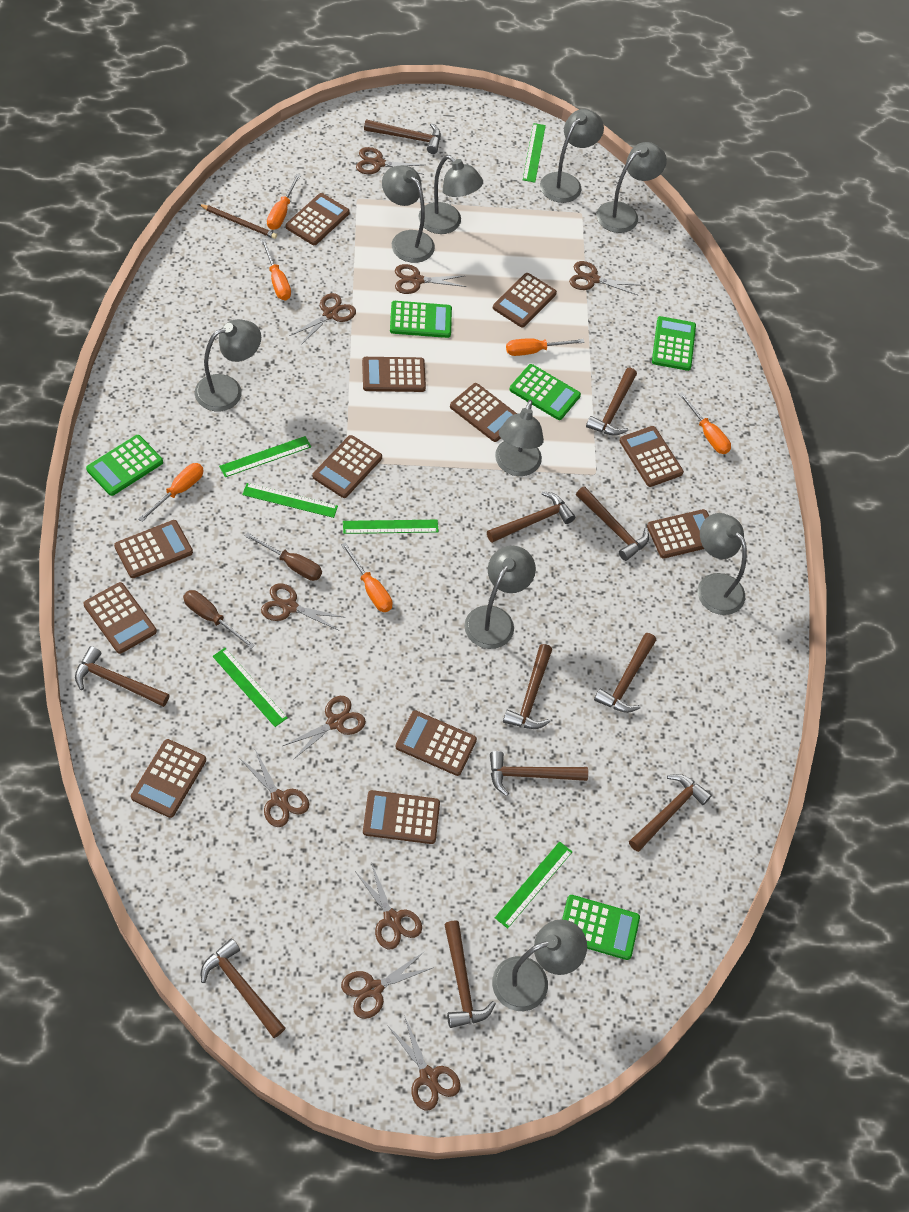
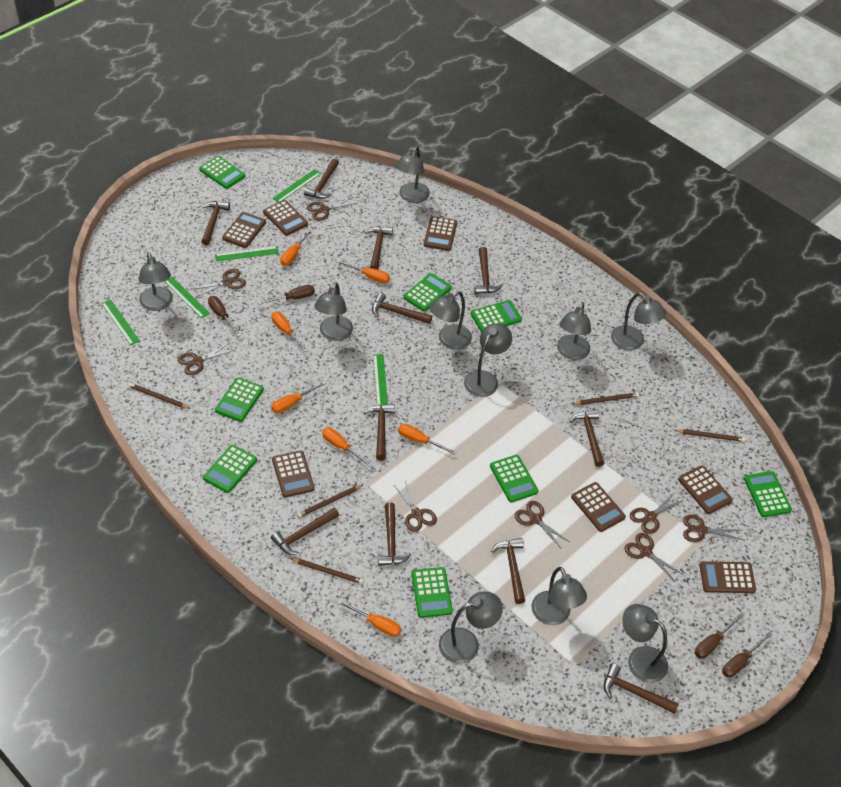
brown calculator: 12 -> 7
brown pencil: 1 -> 5
brown scissors: 10 -> 8
brown screwdriver: 2 -> 4
green calculator: 5 -> 8
green ruler: 6 -> 5
grey lamp: 9 -> 10
orange screwdriver: 6 -> 7

